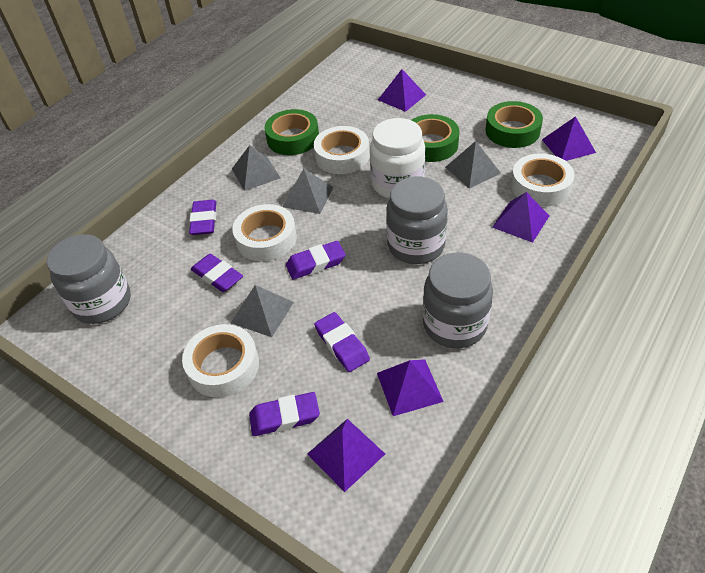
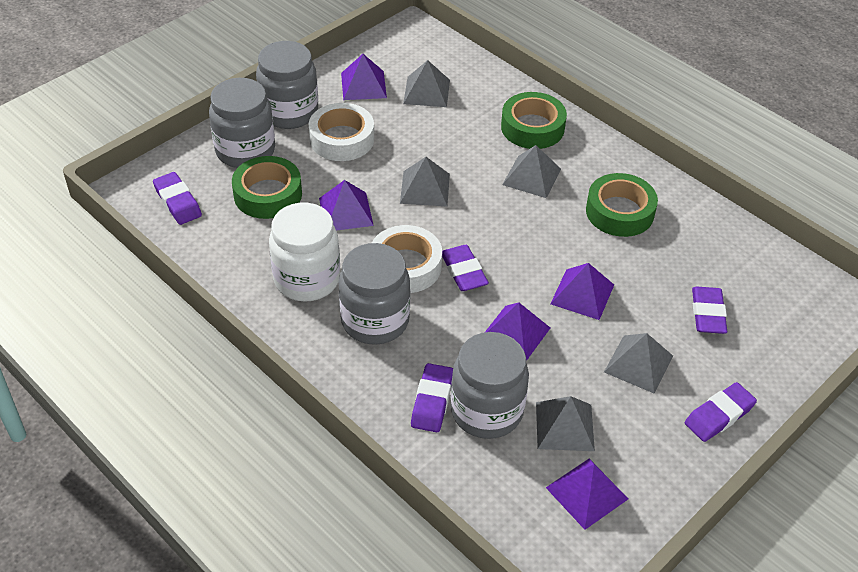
grey jar: 3 -> 4
grey pyramid: 4 -> 5
white tape: 4 -> 2

